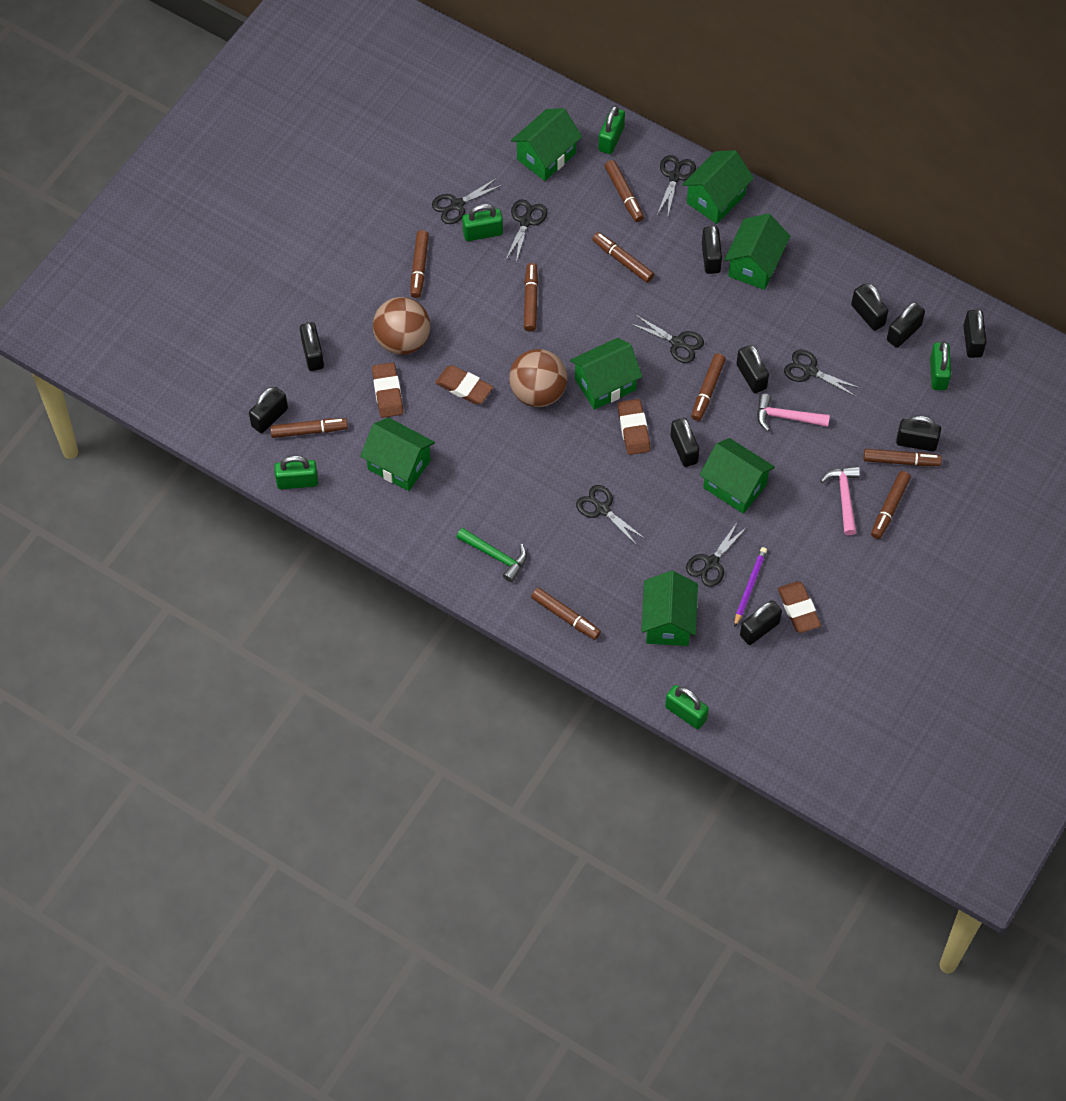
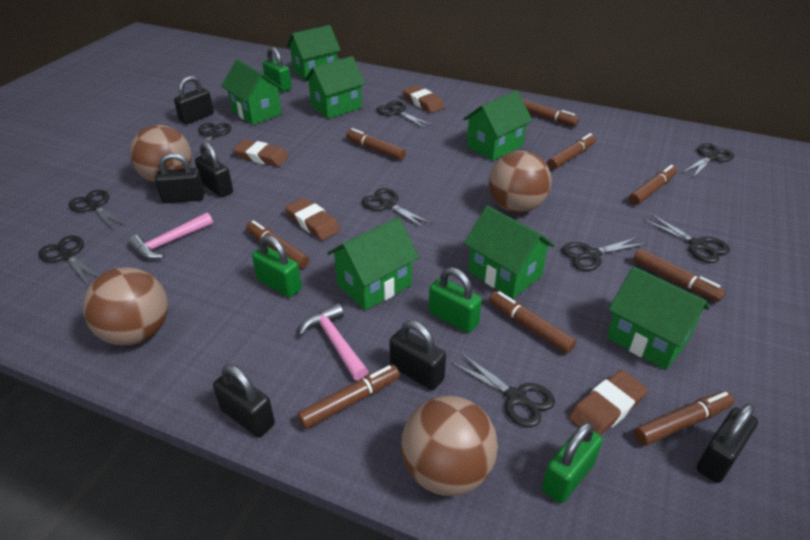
black padlock: 10 -> 6
black scissors: 7 -> 9
brown ball: 2 -> 4
green hammer: 1 -> 0
green padlock: 5 -> 4
purple pencil: 1 -> 0

